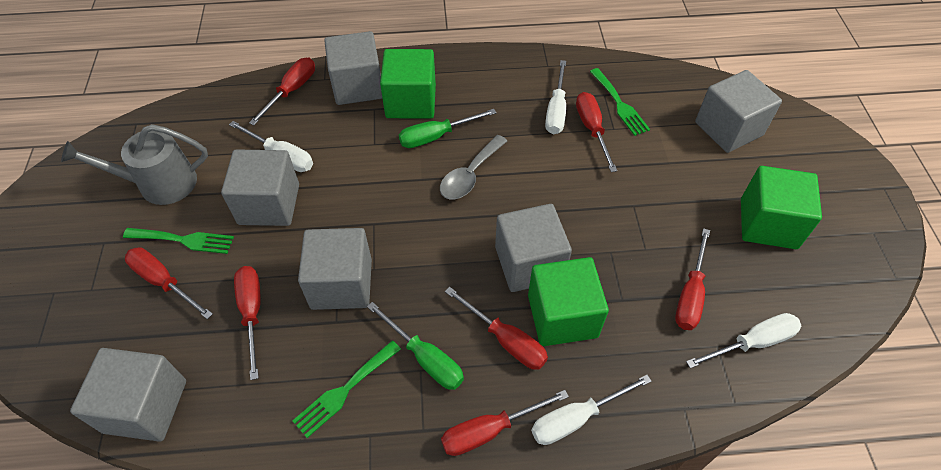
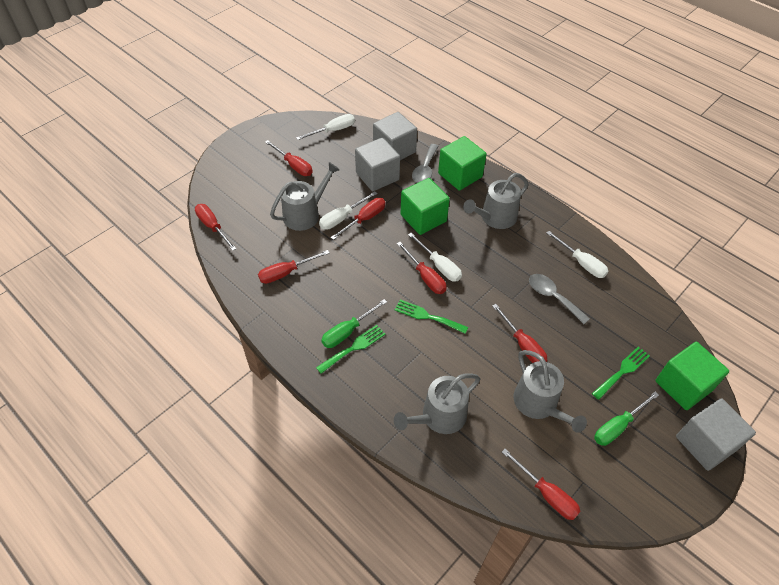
grey cube: 6 -> 3
grey spoon: 1 -> 2
grey watering can: 1 -> 4

